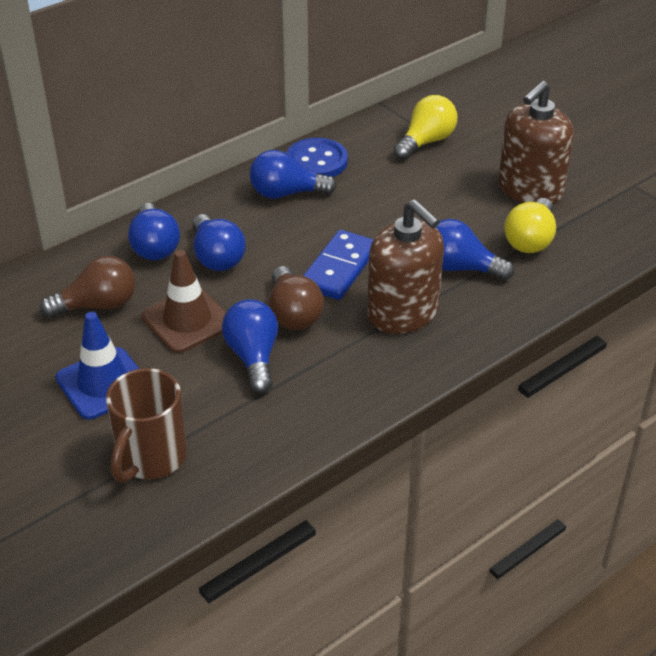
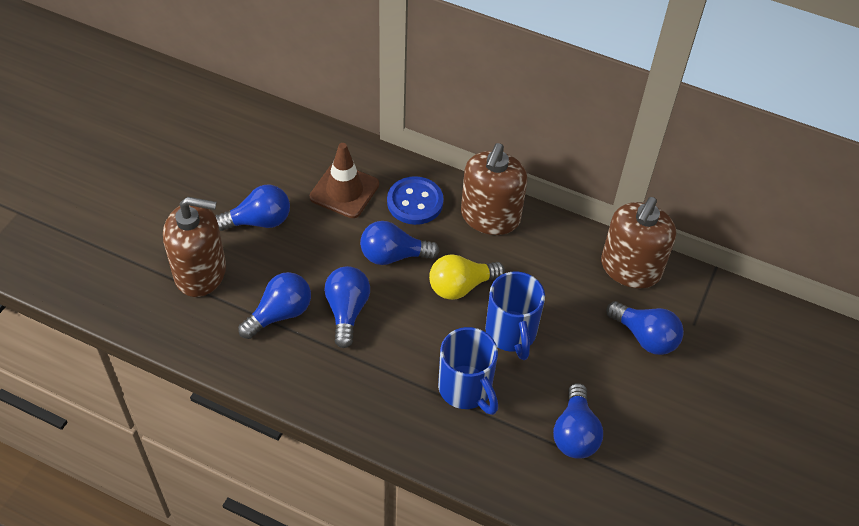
blue domino: 1 -> 0
blue light bulb: 5 -> 6
blue mug: 0 -> 2
blue traffic cone: 1 -> 0
brown light bulb: 2 -> 0
brown mug: 1 -> 0
brown soap dispenser: 2 -> 3
yellow light bulb: 2 -> 1

